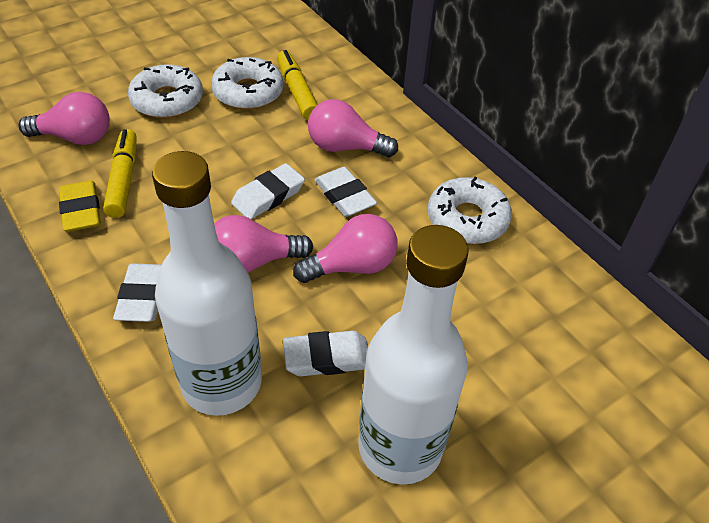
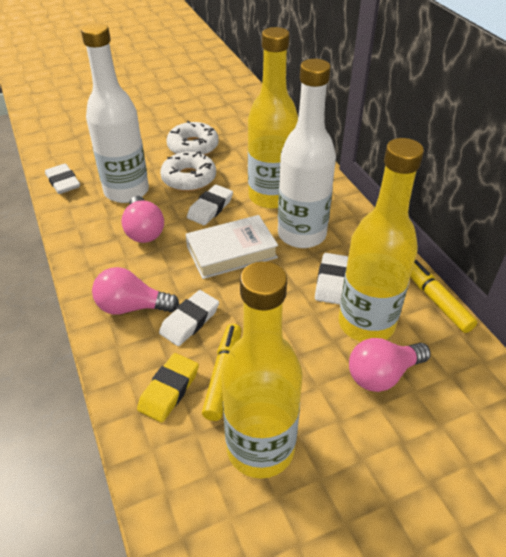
pink light bulb: 4 -> 3
white book: 0 -> 1
white donut: 3 -> 2
yellow bottle: 0 -> 3

